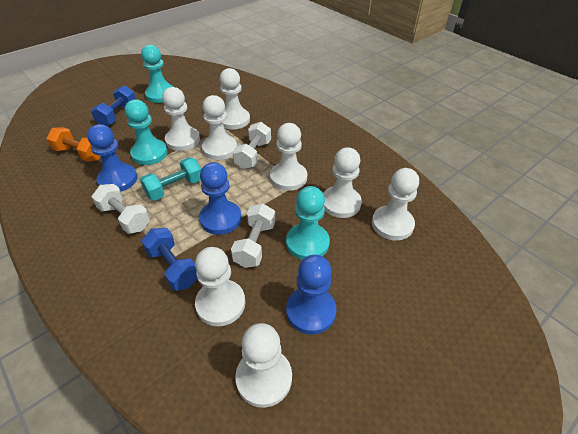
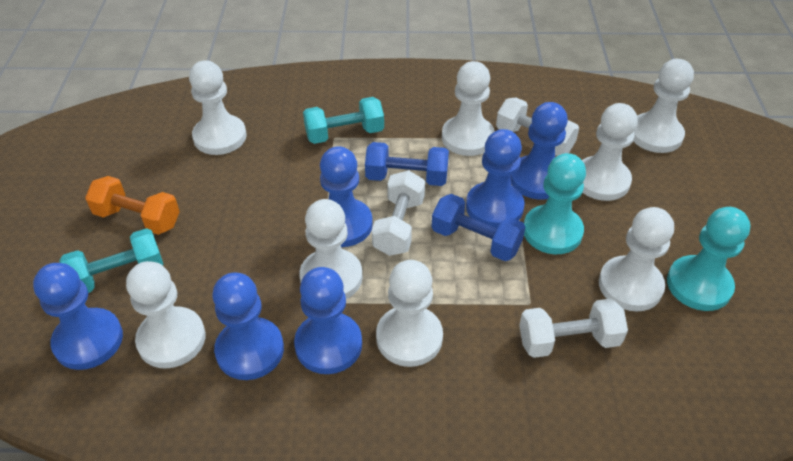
blue pawn: 3 -> 6
turquoise dumbbell: 1 -> 2
turquoise pawn: 3 -> 2

